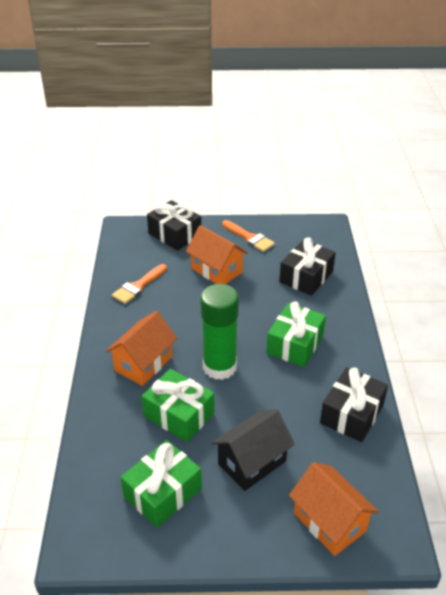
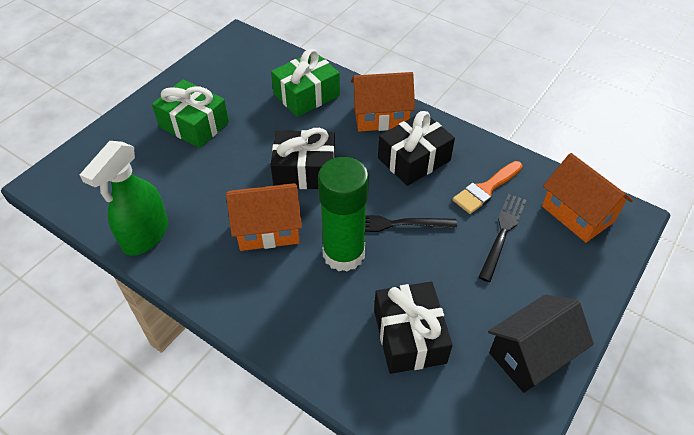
black fork: 0 -> 2
green gift: 3 -> 2
green spray bottle: 0 -> 1
orange brush: 2 -> 1

